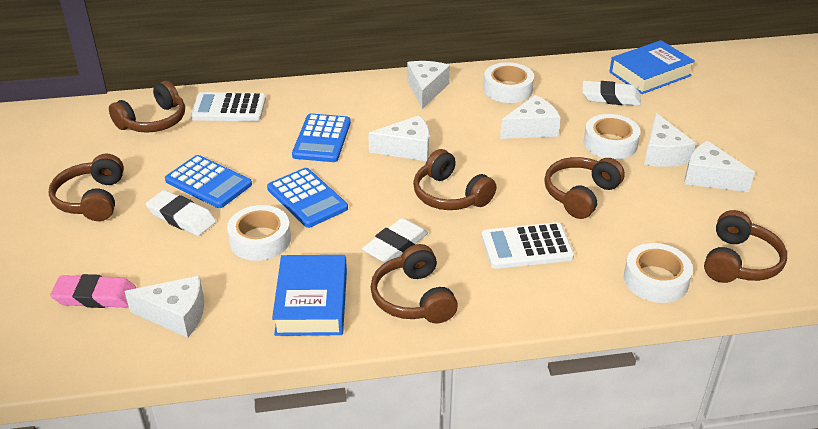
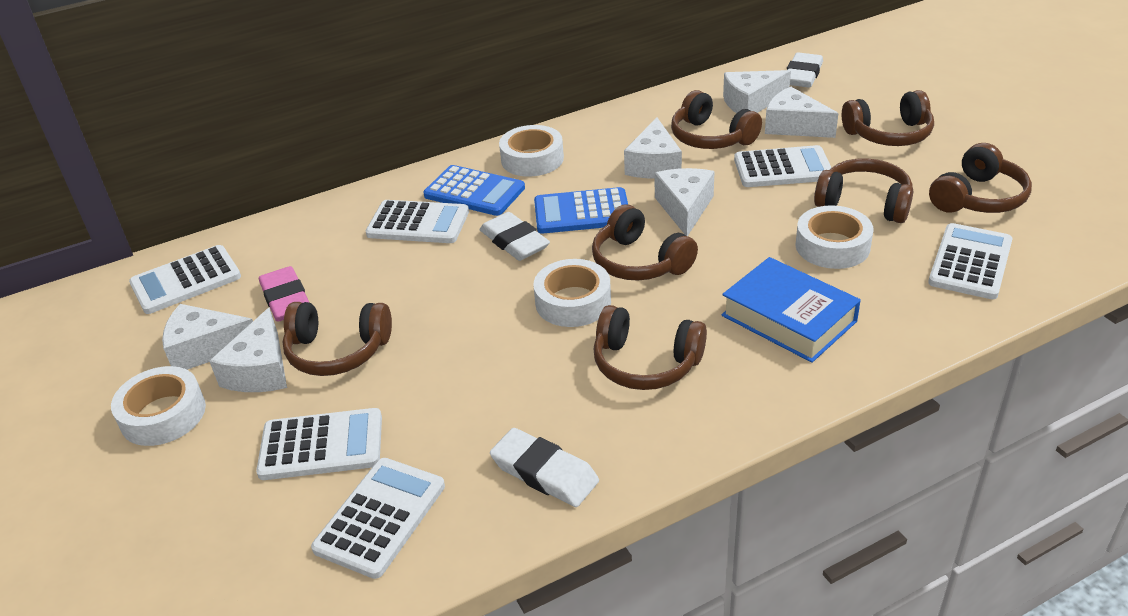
blue book: 2 -> 1
blue calculator: 3 -> 2
brown headphones: 6 -> 7
white calculator: 2 -> 6

